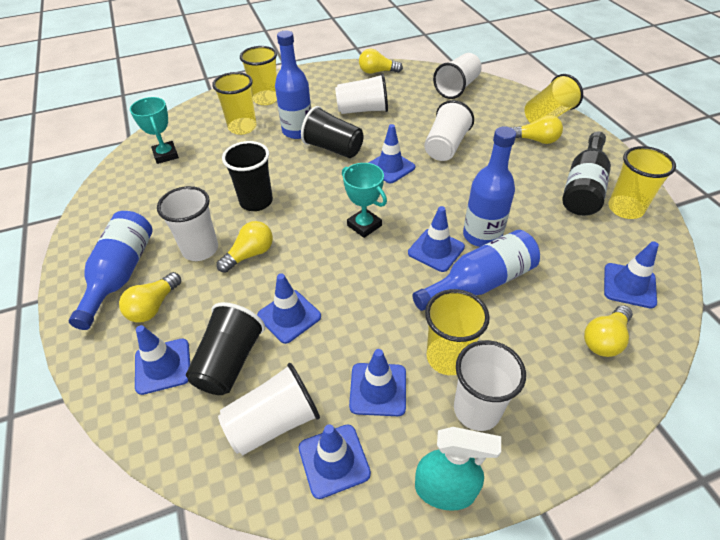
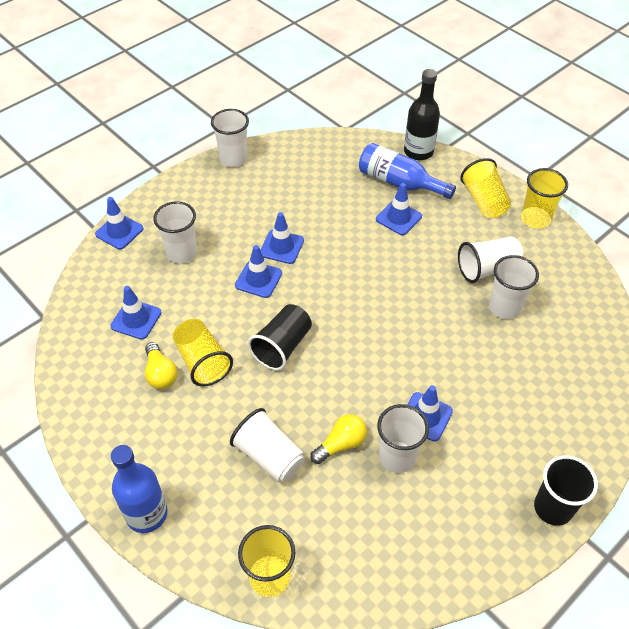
black cup: 3 -> 2
blue bottle: 4 -> 2
blue traffic cone: 7 -> 6
turquoise spray bottle: 1 -> 0
turquoise trophy: 2 -> 0
yellow cup: 5 -> 4
yellow light bulb: 5 -> 2

